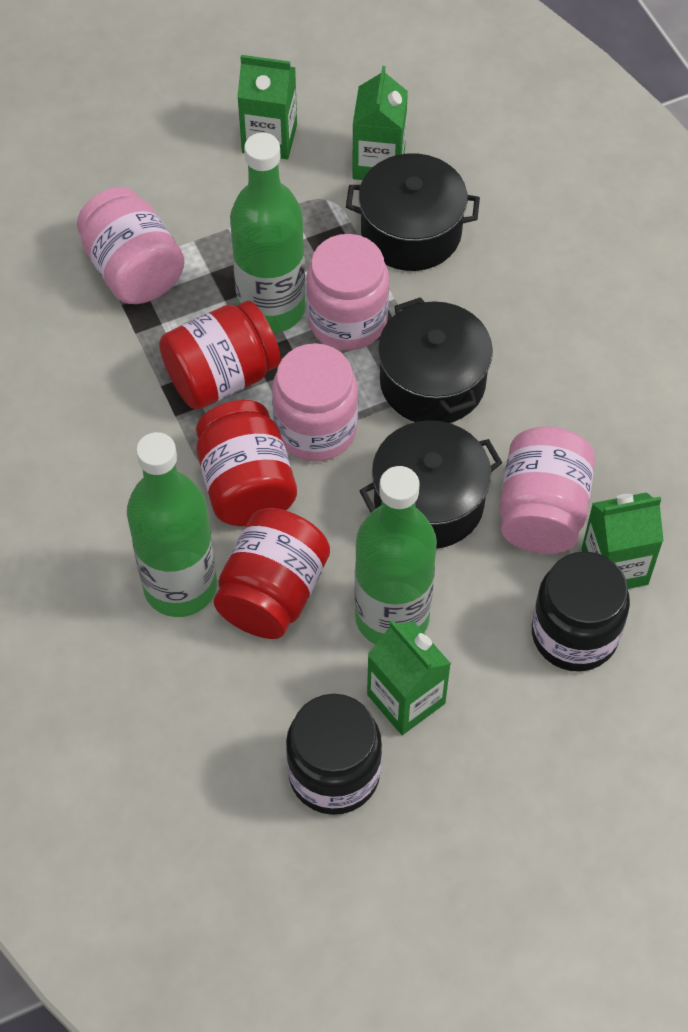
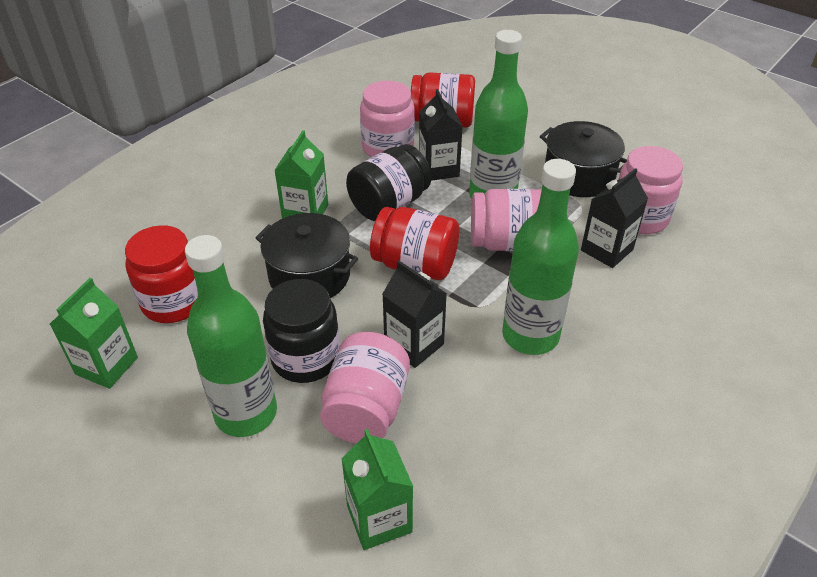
black carton: 0 -> 3
black pot: 3 -> 2
green carton: 4 -> 3

